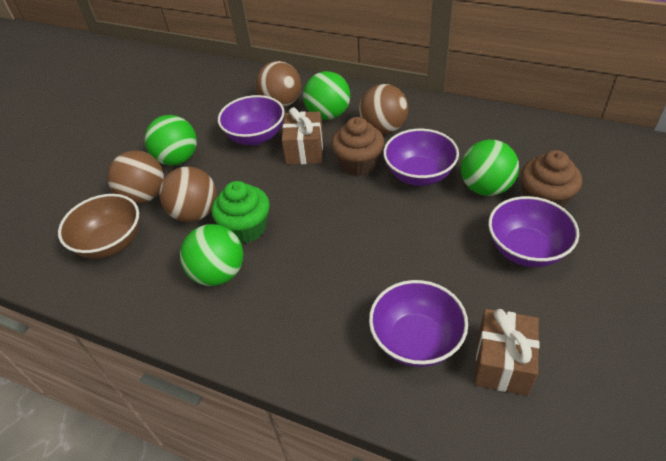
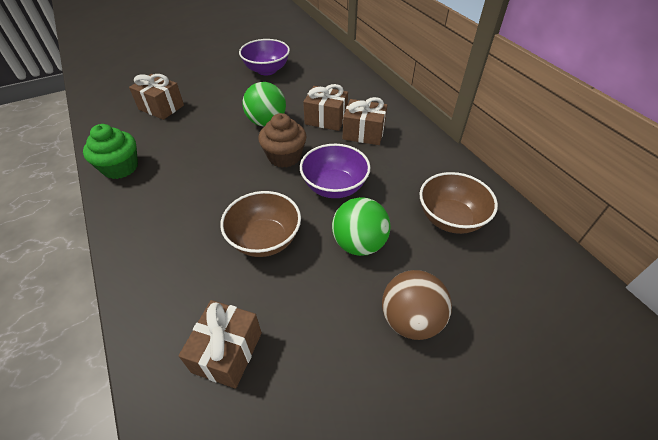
brown ball: 4 -> 1
brown bowl: 1 -> 2
brown cupcake: 2 -> 1
brown gift: 2 -> 4
green ball: 4 -> 2
purple bowl: 4 -> 2

